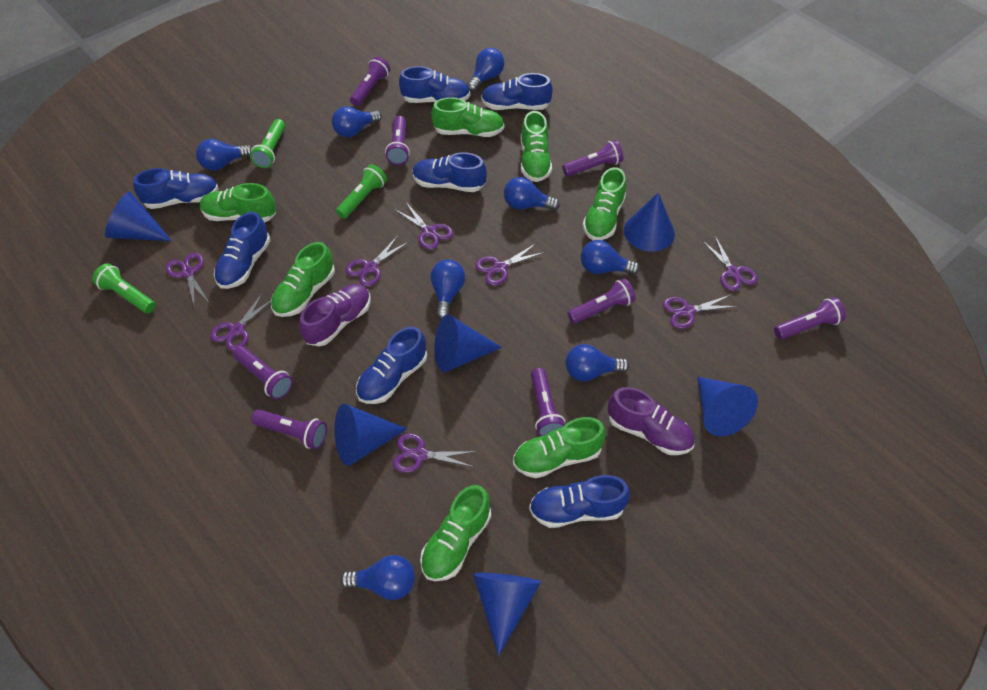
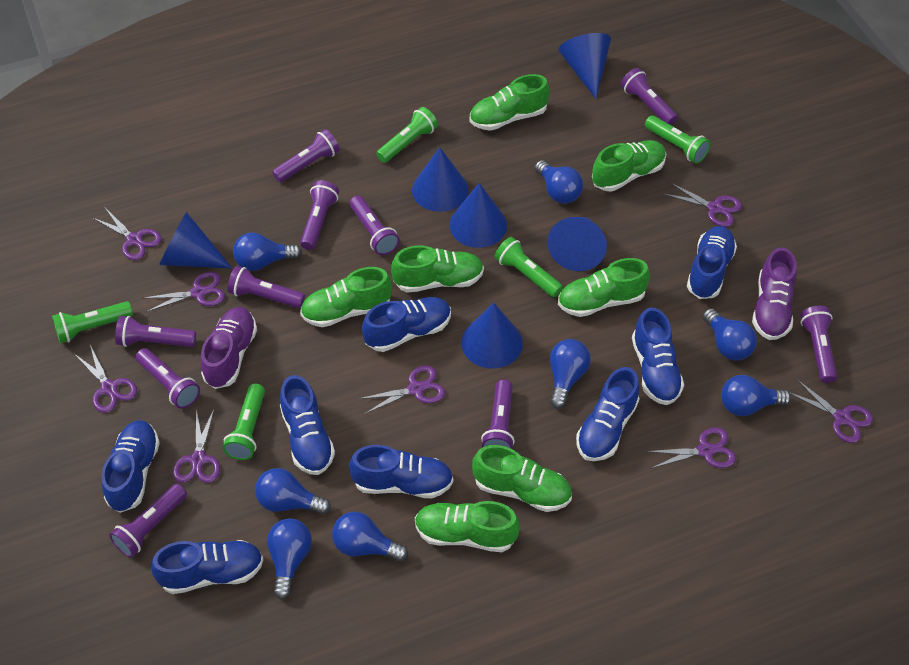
blue shoe: 7 -> 8
green flashlight: 3 -> 5
purple flashlight: 8 -> 10

